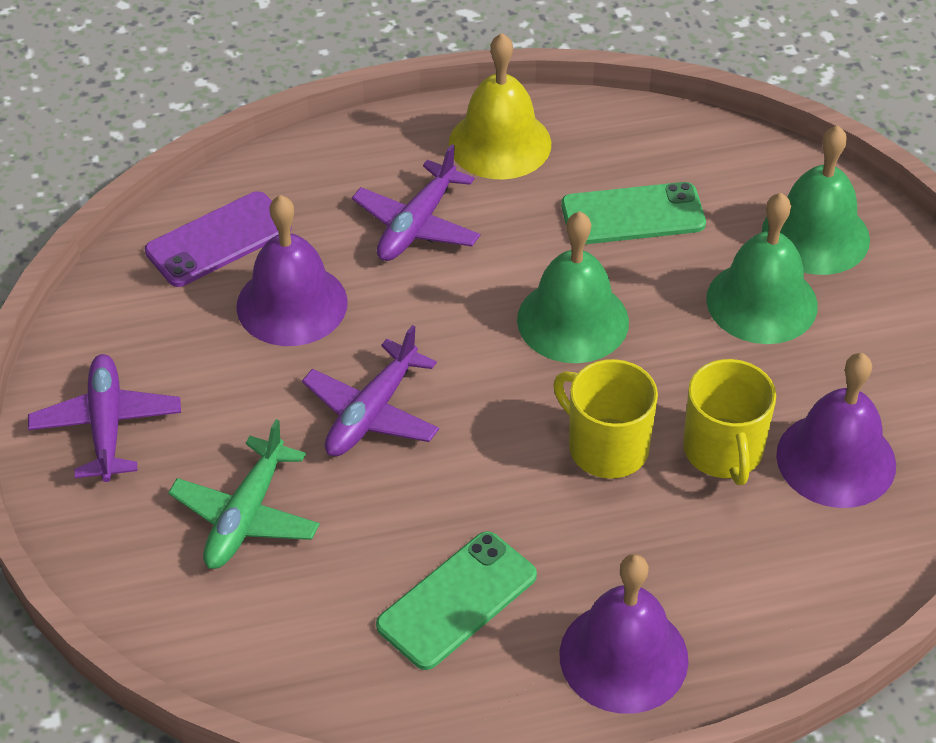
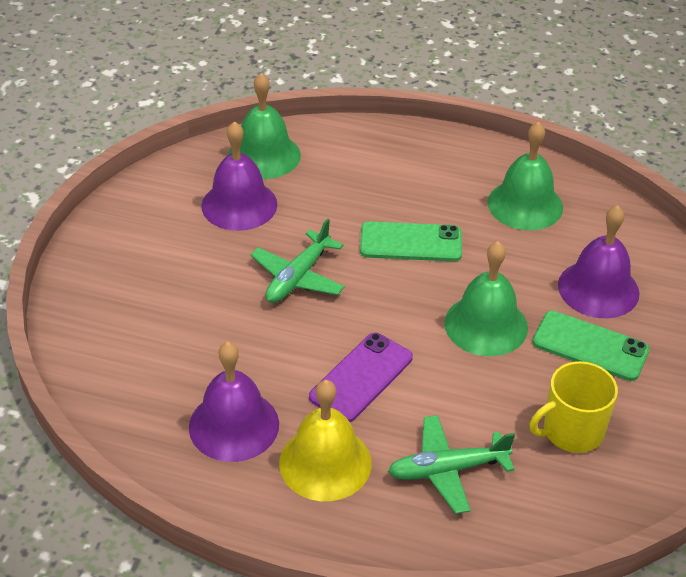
green plane: 1 -> 2
purple plane: 3 -> 0
yellow mug: 2 -> 1

